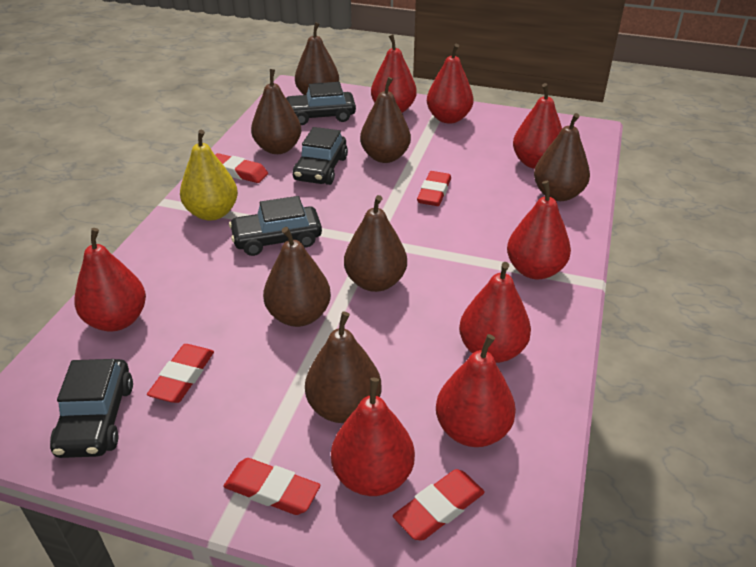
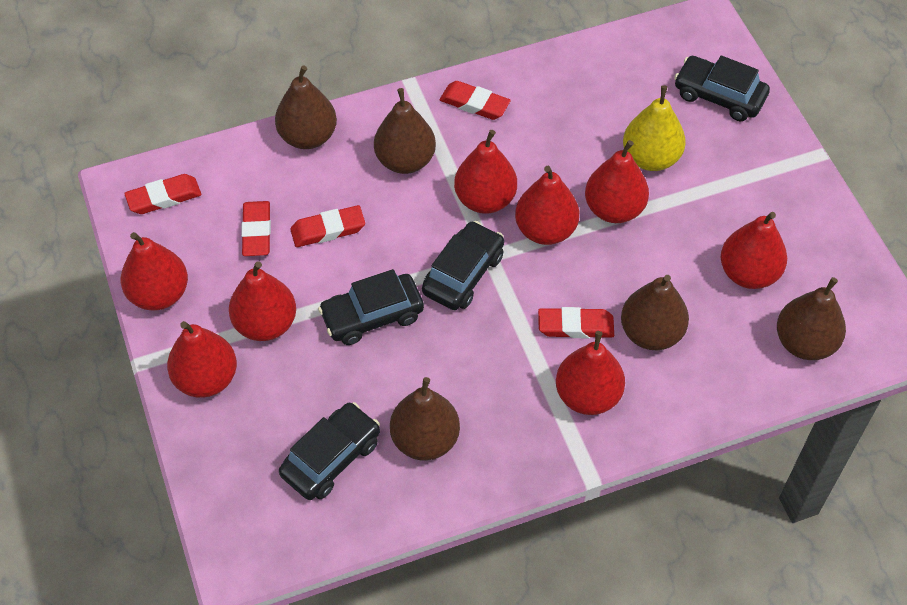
brown pear: 7 -> 5

